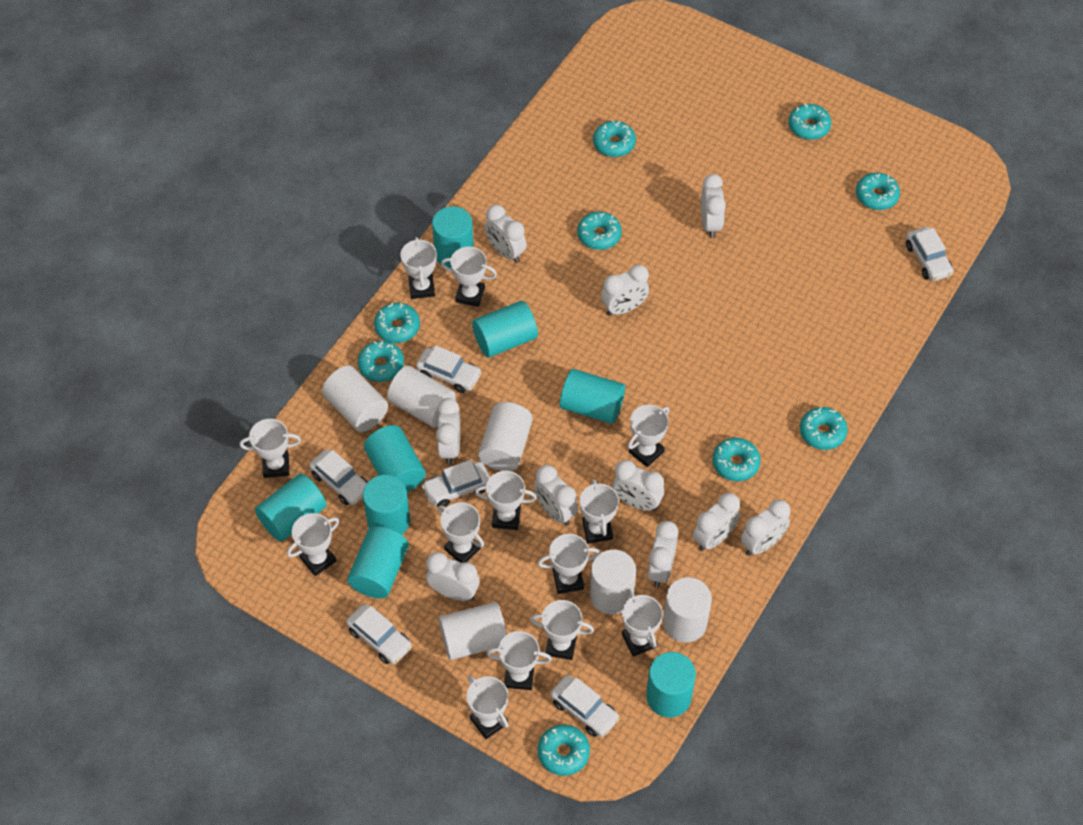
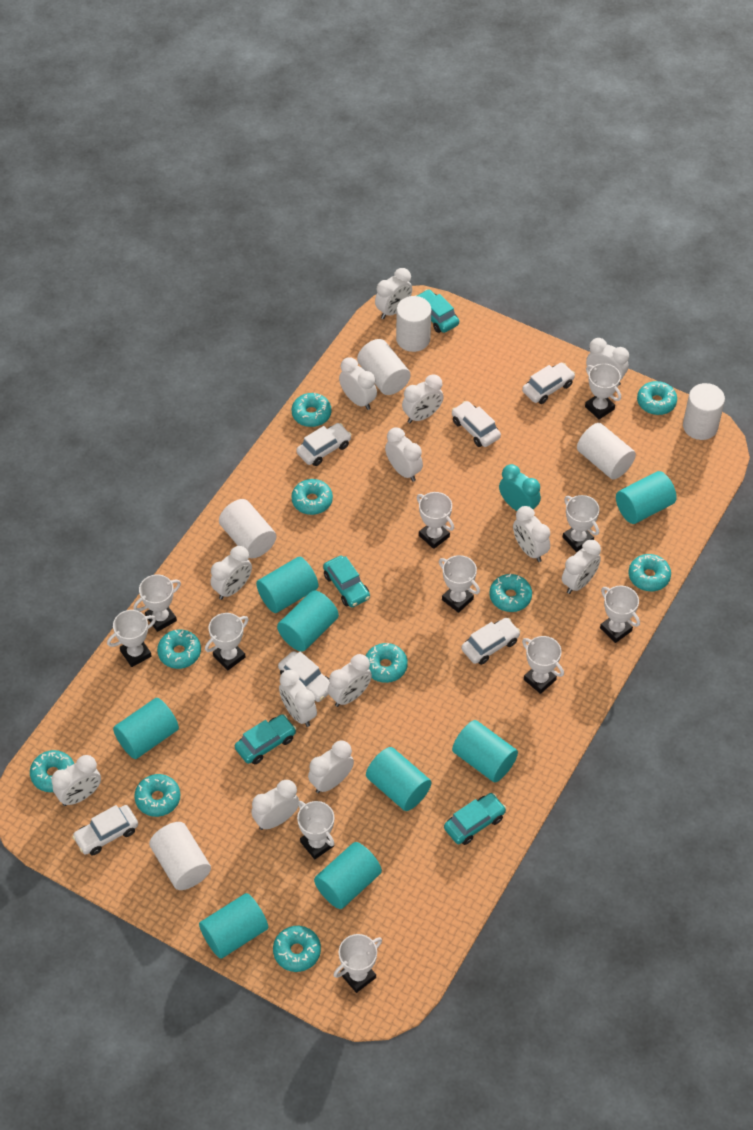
turquoise car: 0 -> 4
turquoise clock: 0 -> 1
turquoise donut: 9 -> 10
white clock: 10 -> 13
white trophy: 13 -> 11

